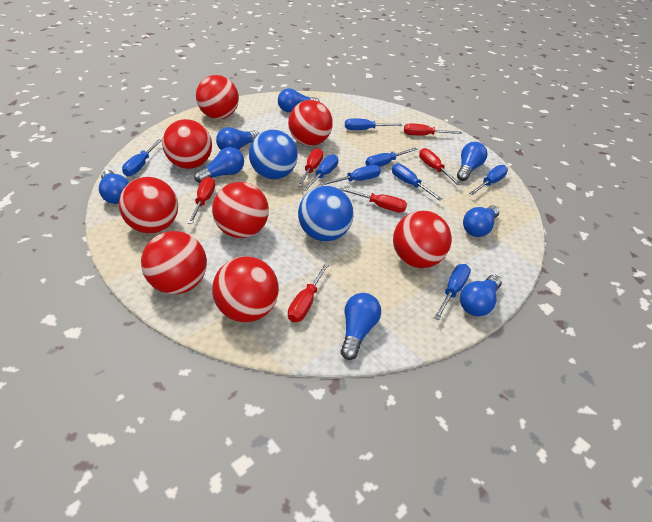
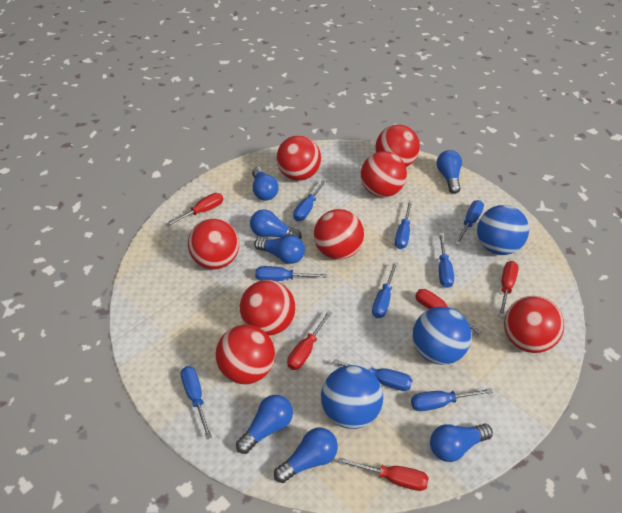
blue ball: 2 -> 3
blue light bulb: 8 -> 7
blue screwdriver: 8 -> 9
red screwdriver: 6 -> 5

